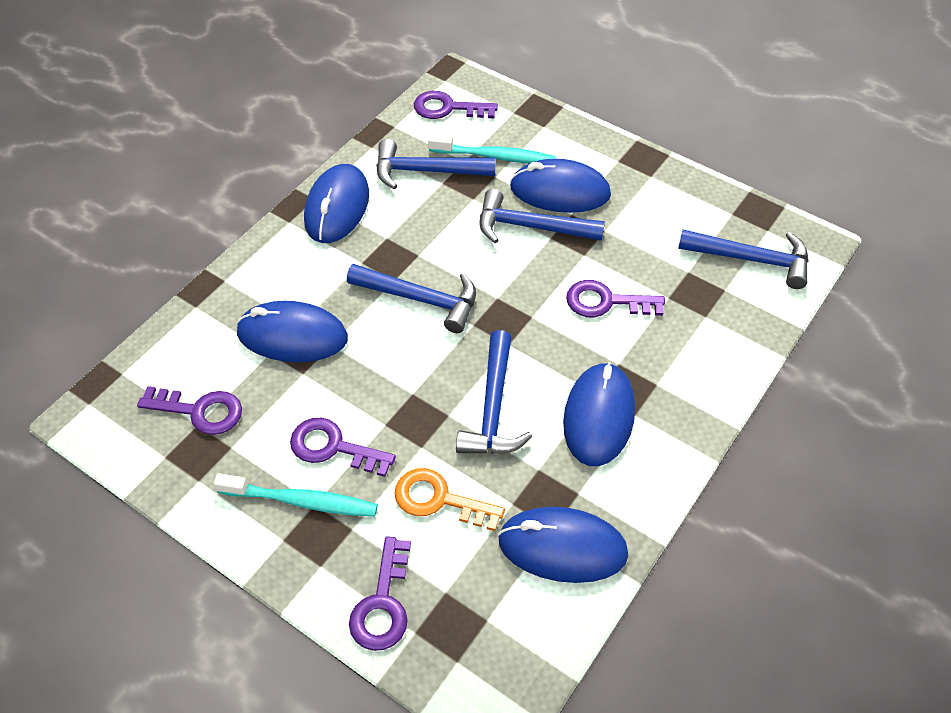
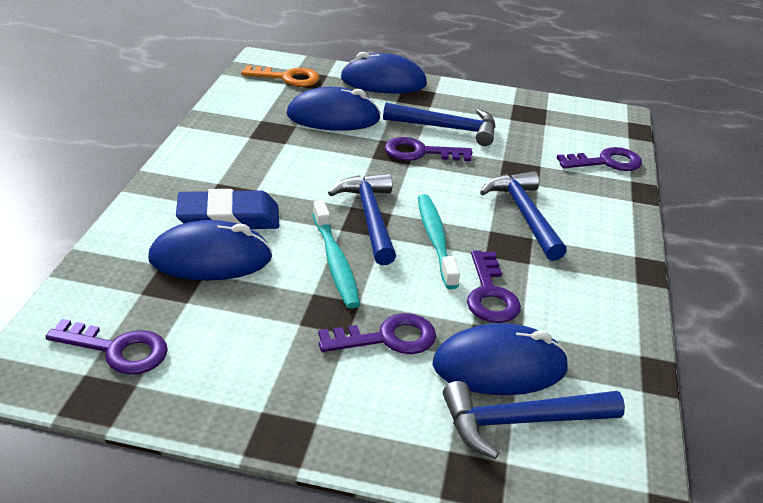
blue eraser: 0 -> 1
blue hammer: 5 -> 4
blue mouse: 5 -> 4

